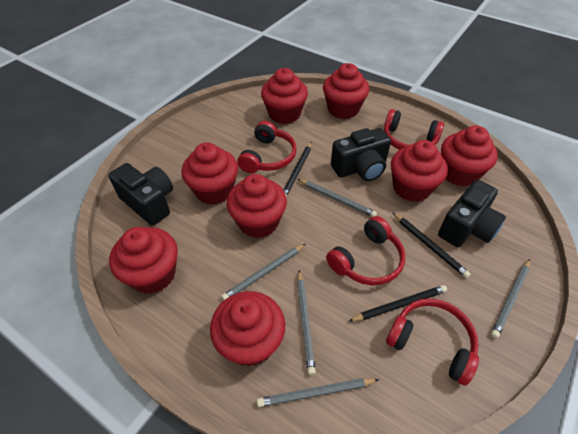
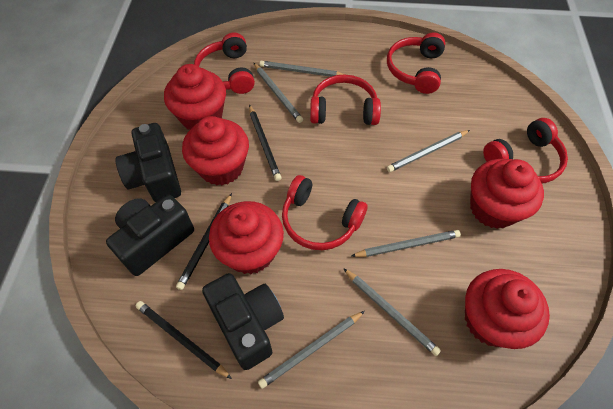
grey pencil: 5 -> 6
red cupcake: 8 -> 5
red headphones: 4 -> 5

